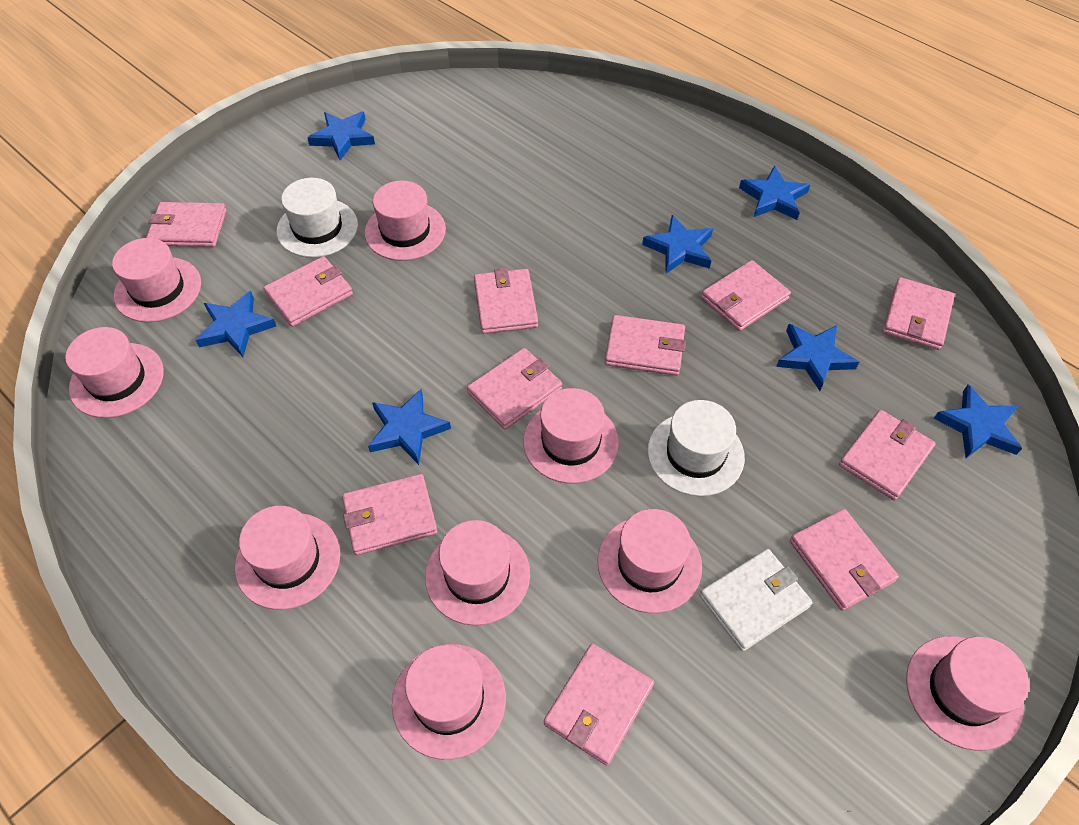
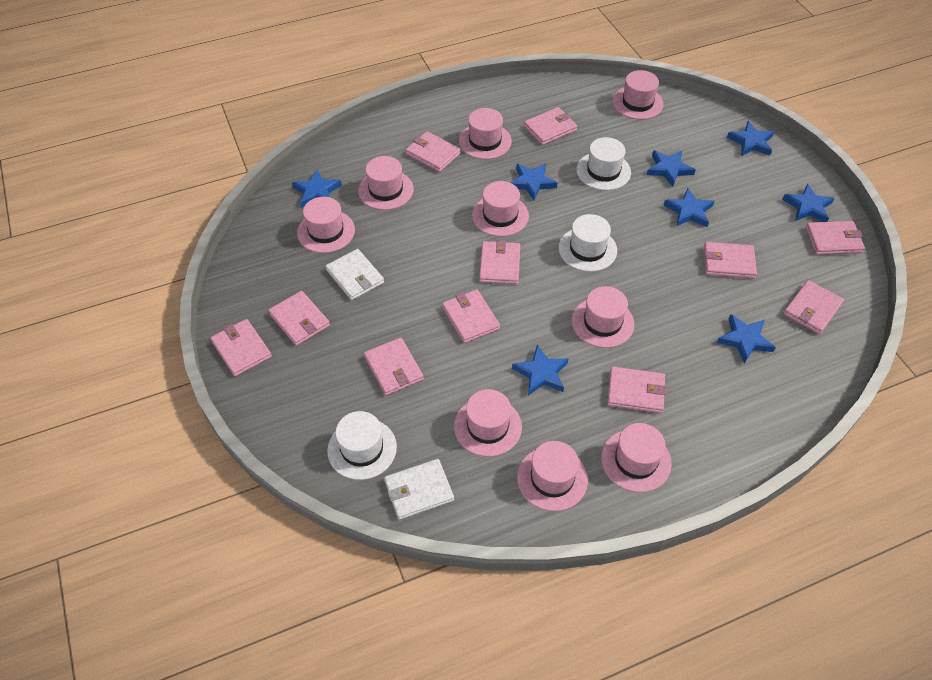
blue star: 7 -> 8
white hat: 2 -> 3
white wallet: 1 -> 2

